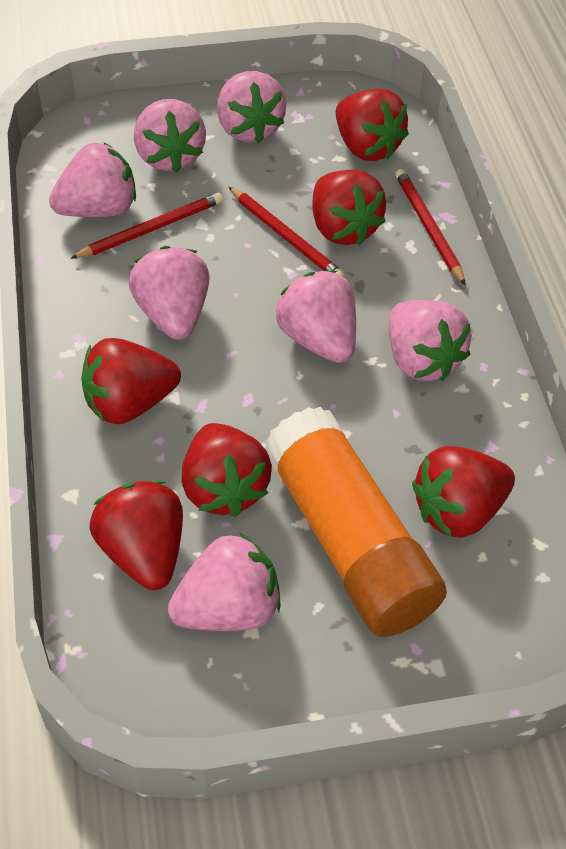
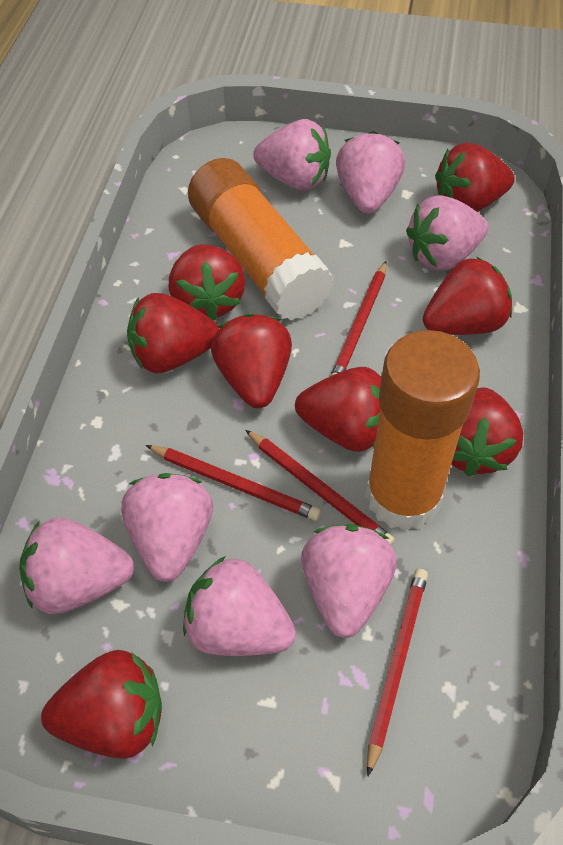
orange glue stick: 1 -> 2
red pencil: 3 -> 4
red strawberry: 6 -> 8

